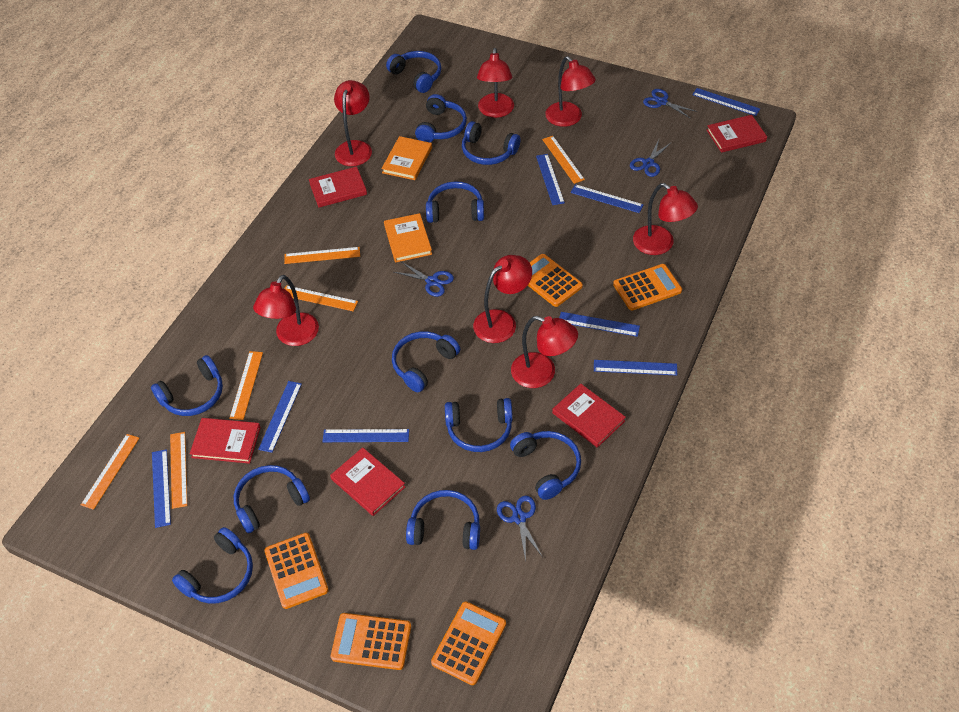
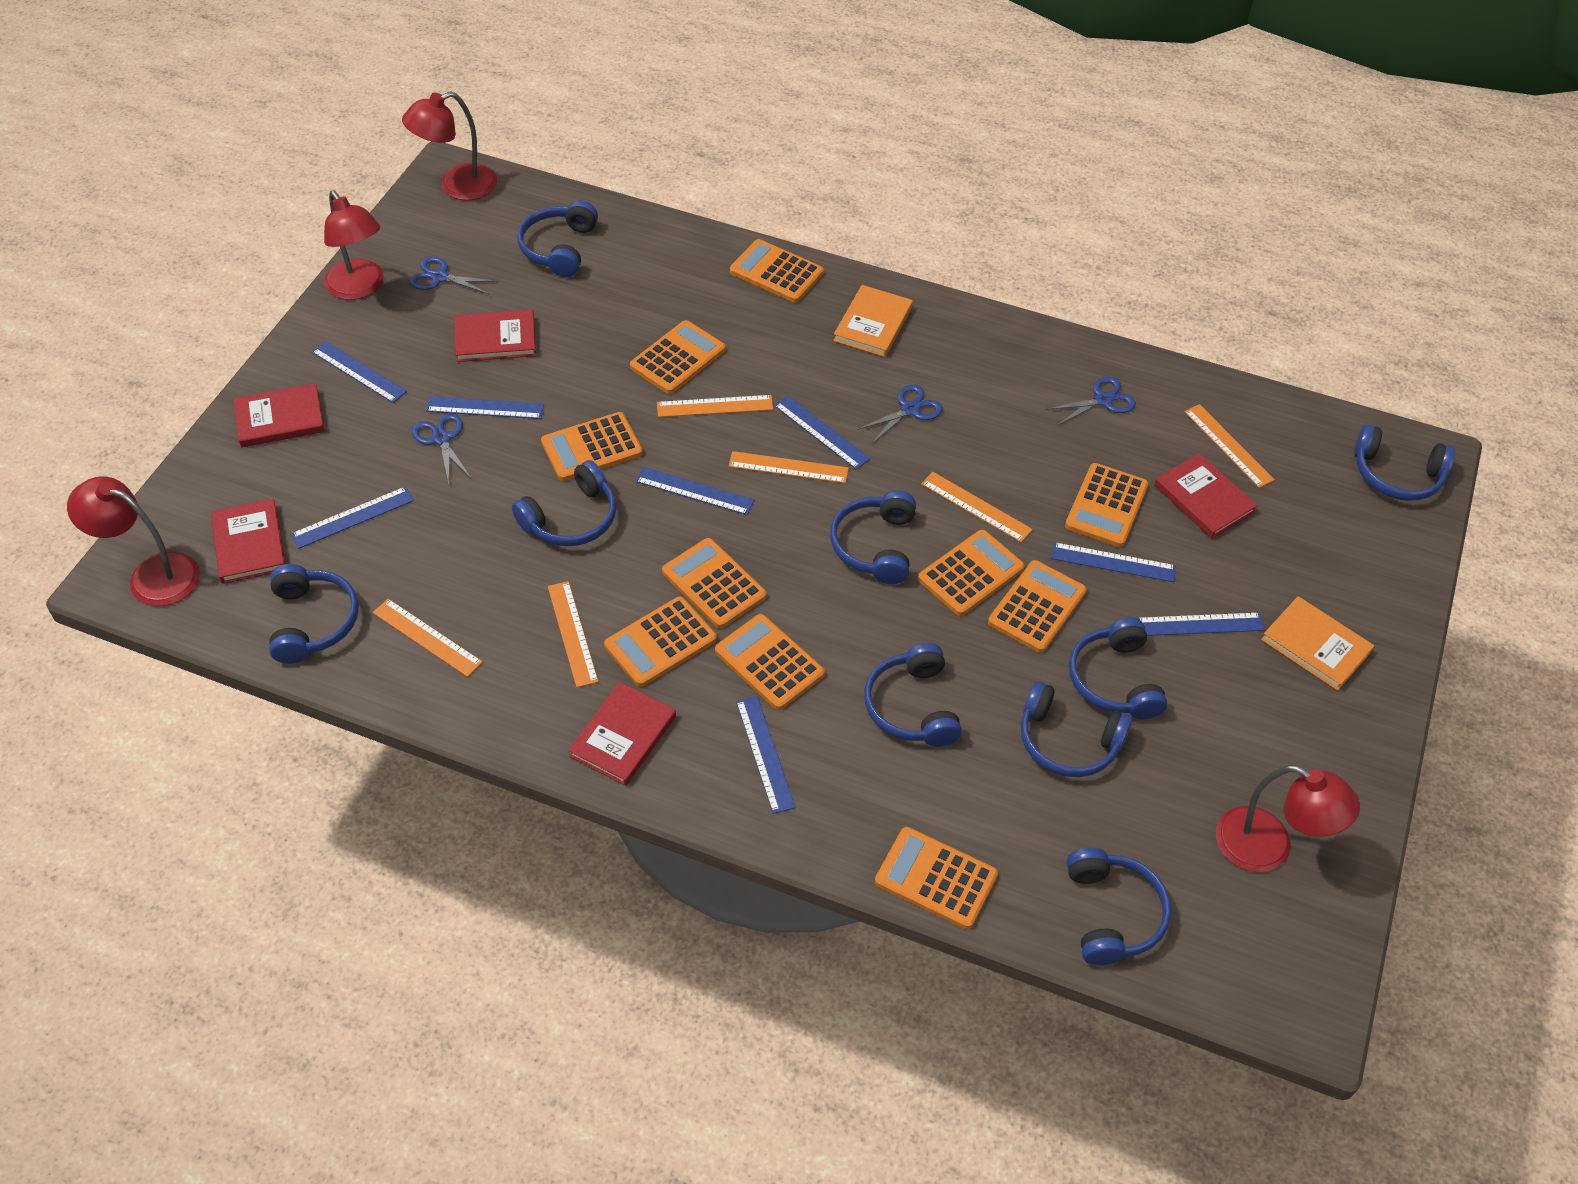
blue headphones: 11 -> 9
orange calculator: 5 -> 10
red lamp: 7 -> 4

